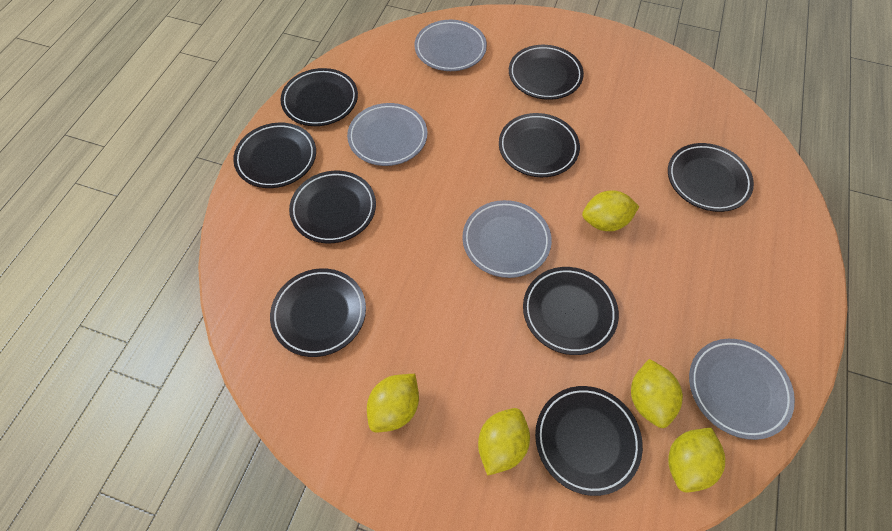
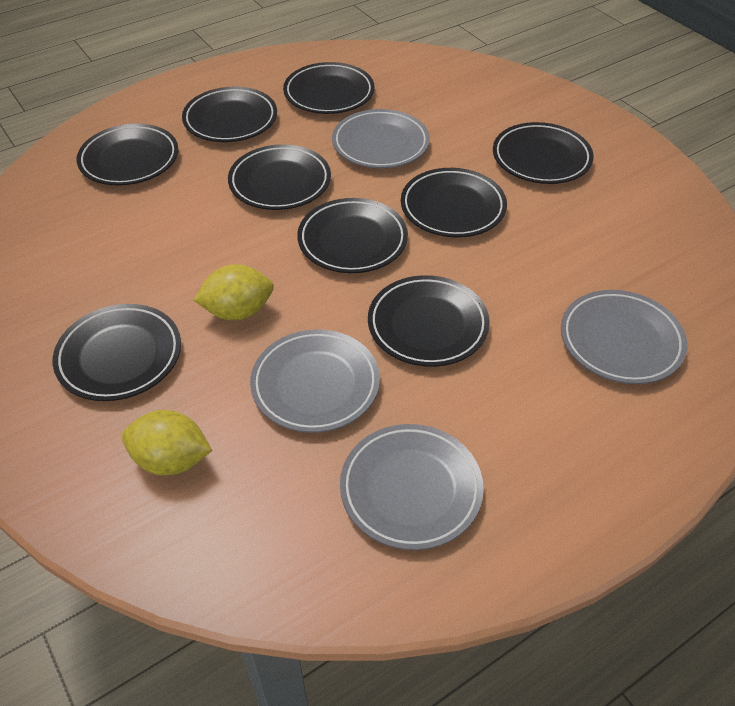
yellow lemon: 5 -> 2

